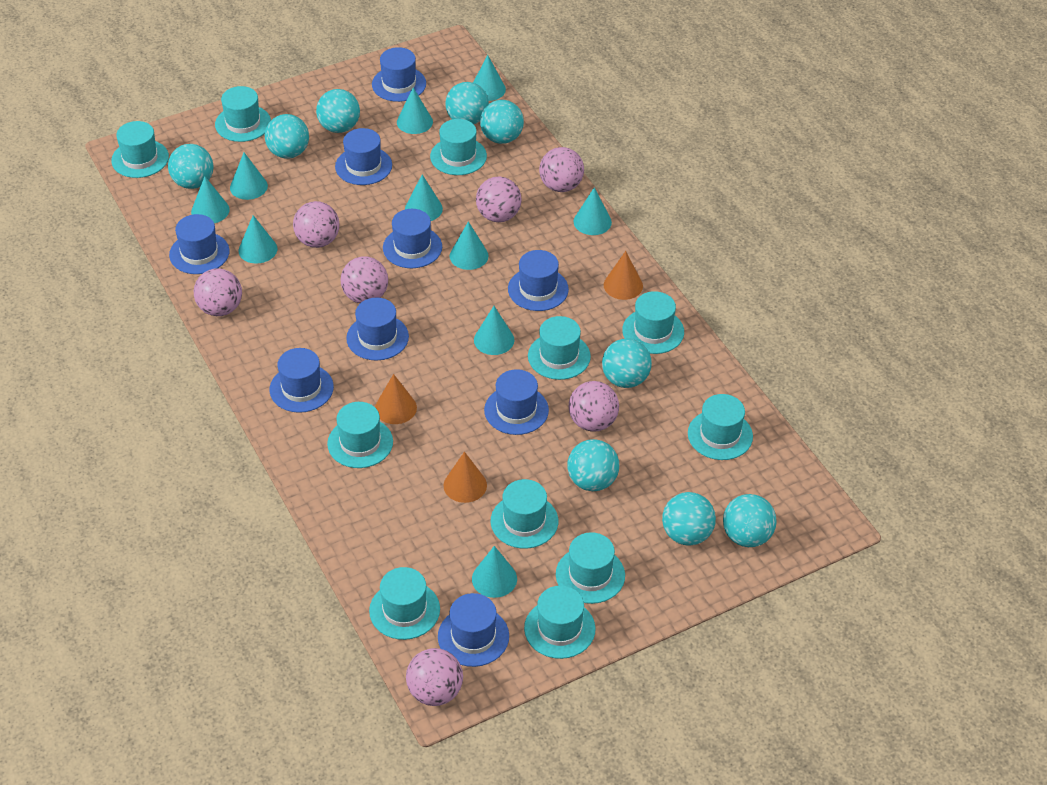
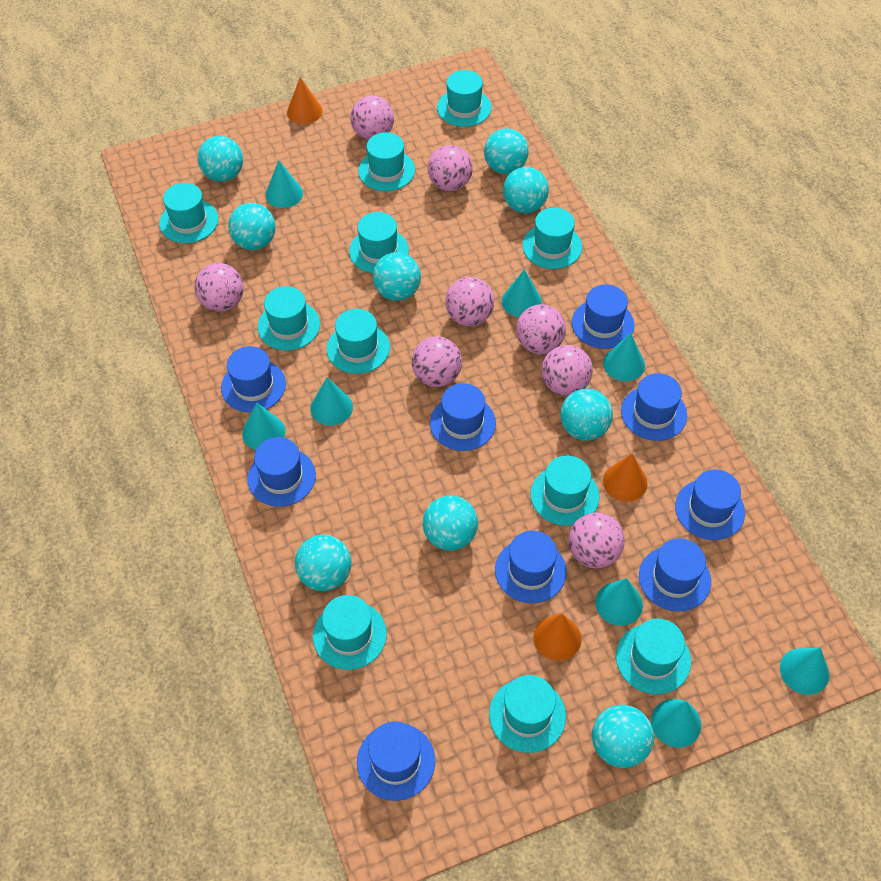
pink ball: 7 -> 8
turquoise cone: 10 -> 8

